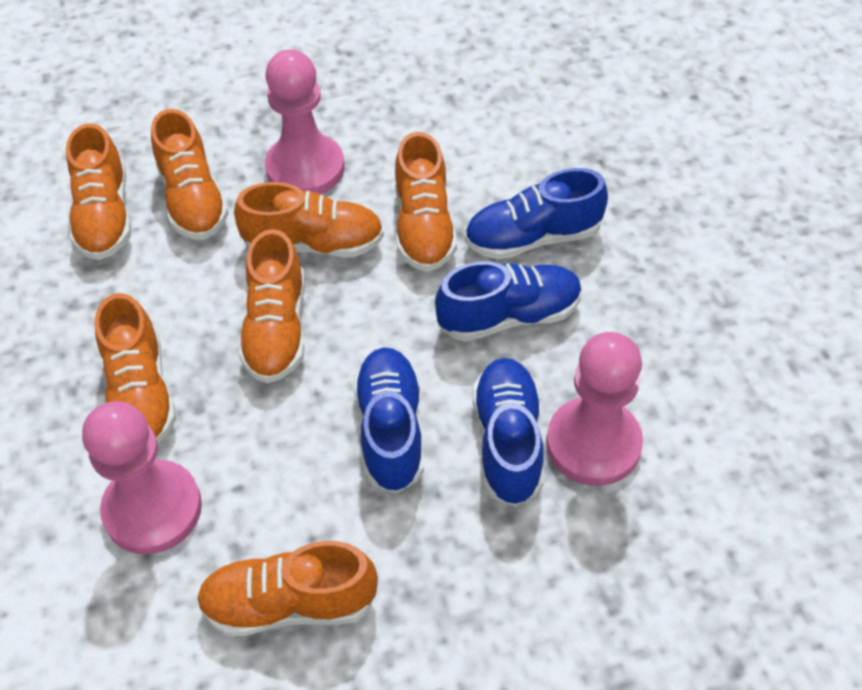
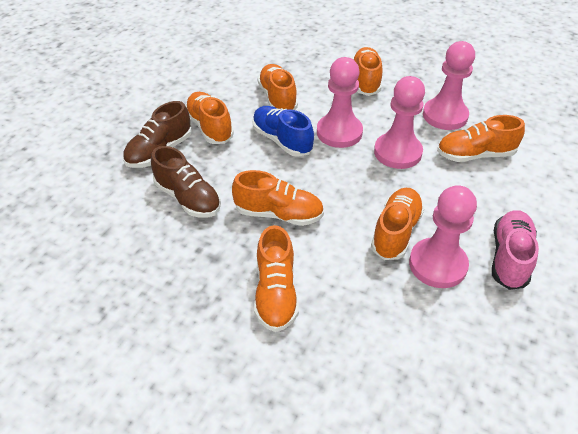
blue shoe: 4 -> 1
brown shoe: 0 -> 2
pink pawn: 3 -> 4
pink shoe: 0 -> 1

